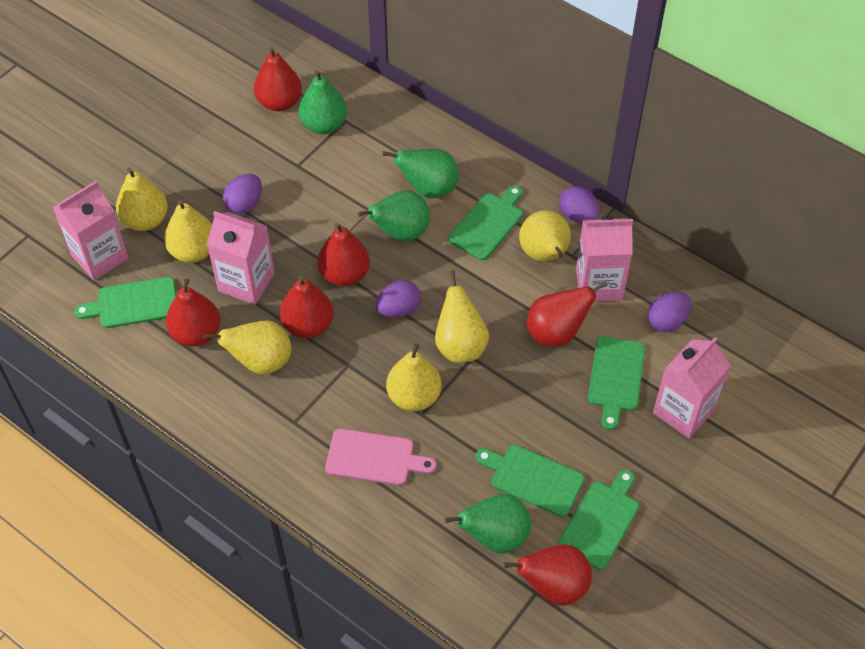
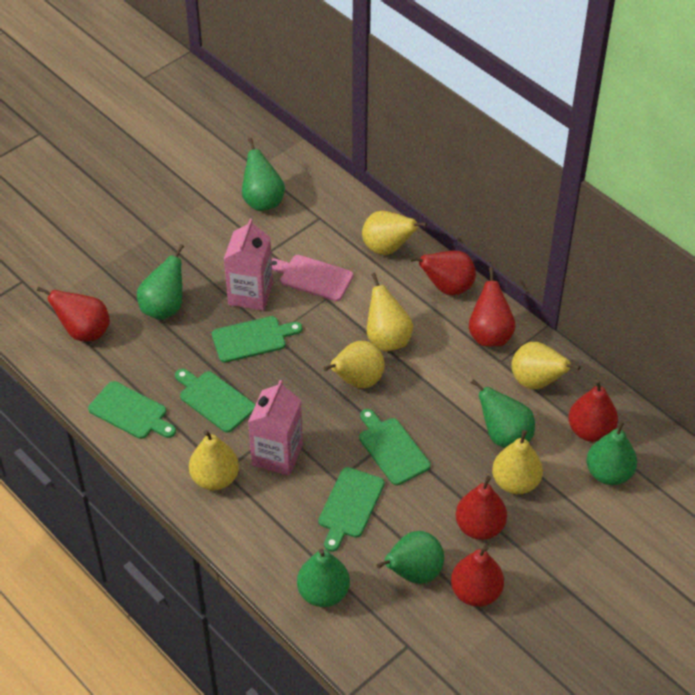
green pear: 4 -> 6
pink carton: 4 -> 2
purple egg: 4 -> 0

